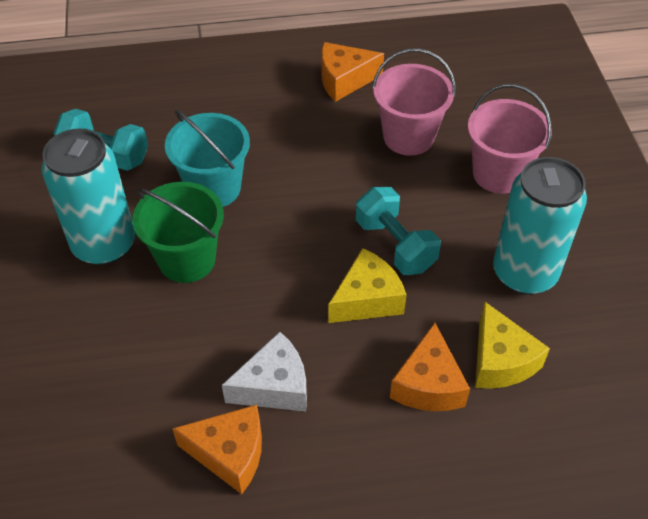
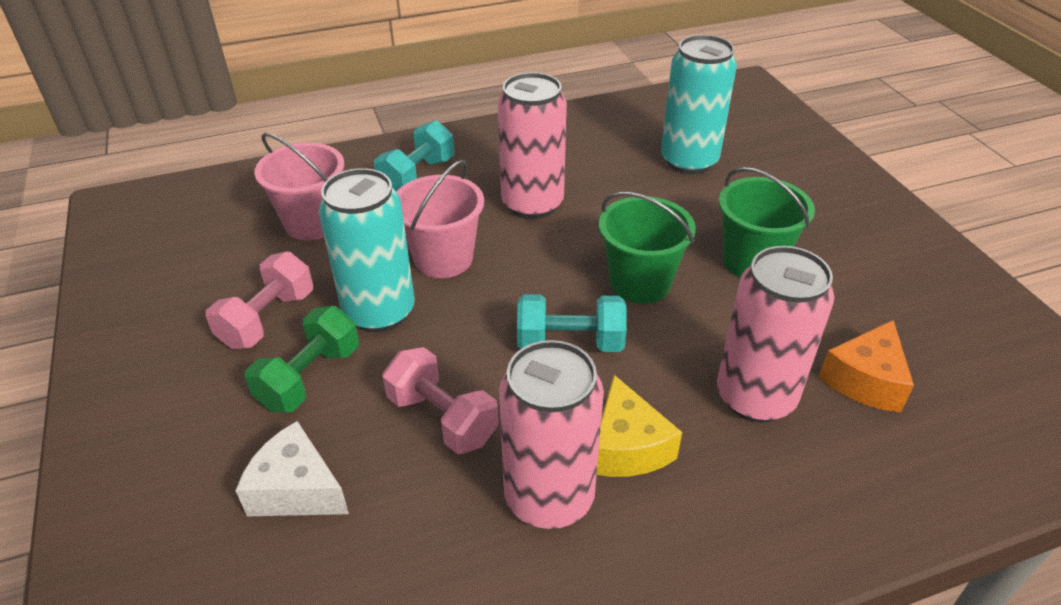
green bucket: 1 -> 2
green dumbbell: 0 -> 1
orange cheese: 3 -> 1
pink can: 0 -> 3
pink dumbbell: 0 -> 2
turquoise bucket: 1 -> 0
yellow cheese: 2 -> 1

